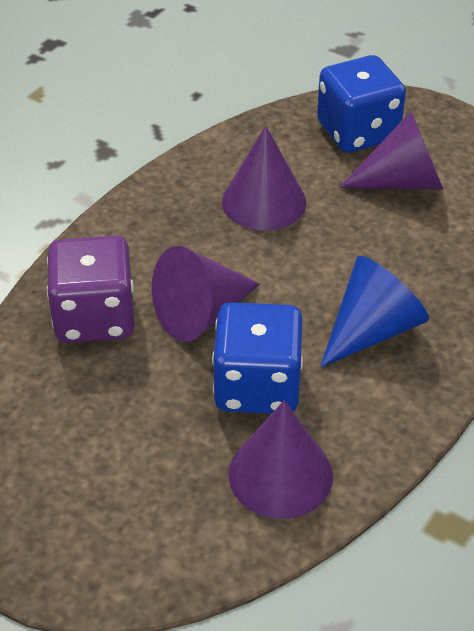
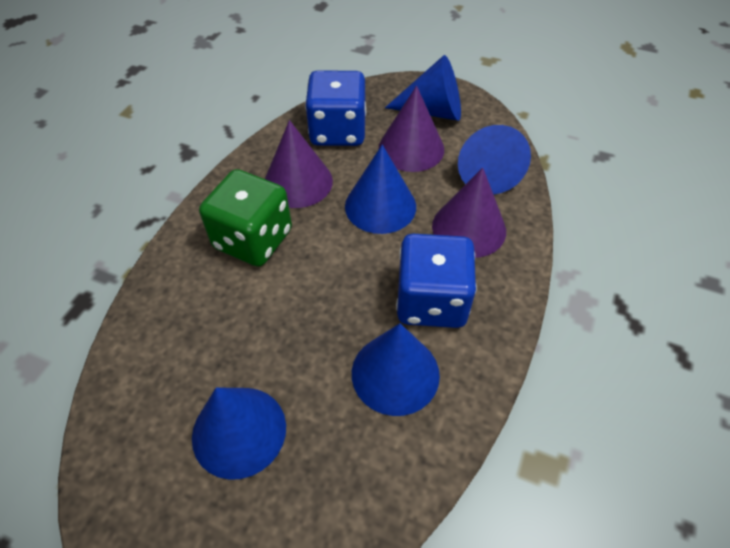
blue cone: 1 -> 5
green dice: 0 -> 1
purple cone: 4 -> 3
purple dice: 1 -> 0

